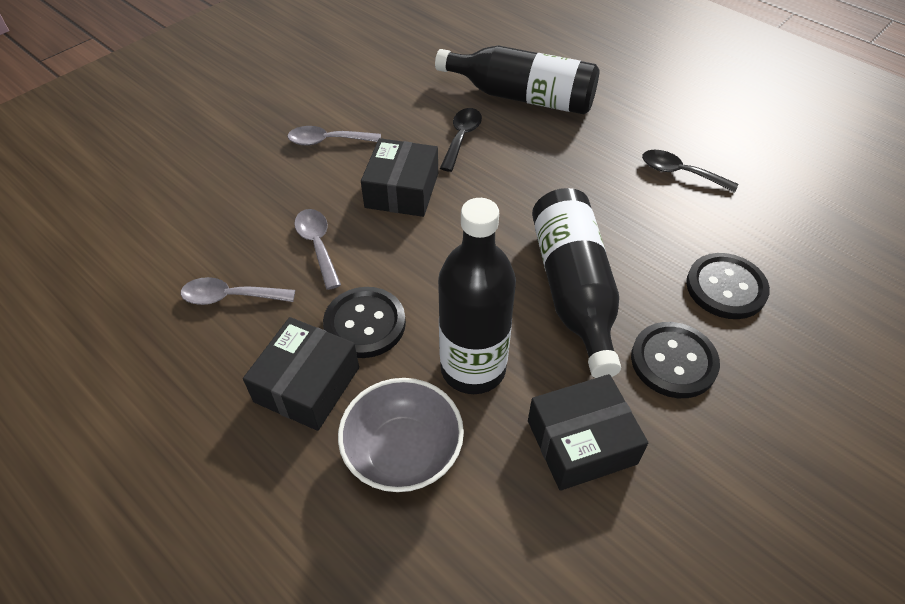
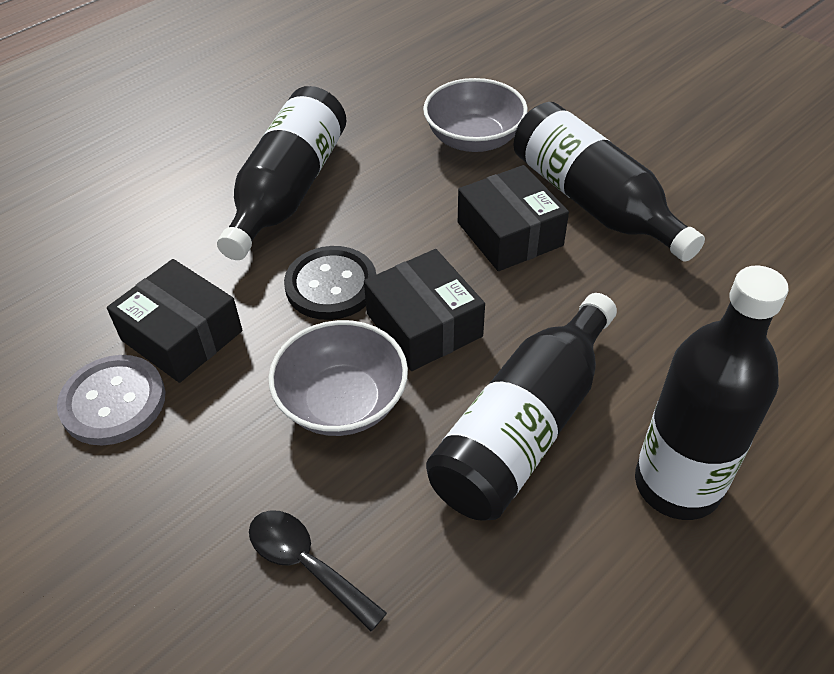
black bottle: 3 -> 4
black button: 3 -> 1
black spoon: 2 -> 1
grey bowl: 1 -> 2
grey button: 0 -> 1
grey spoon: 3 -> 0

